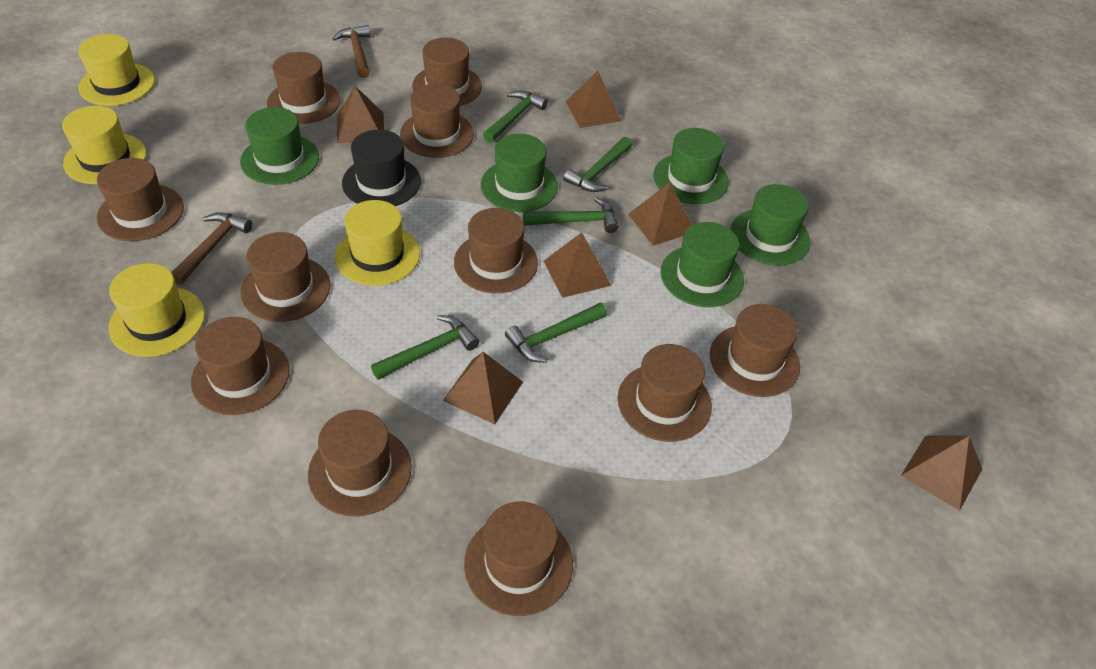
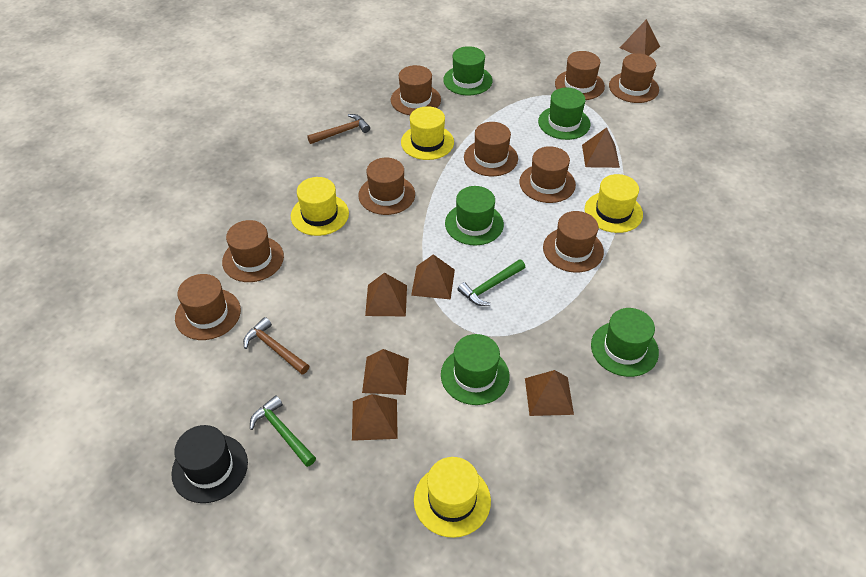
brown hat: 11 -> 9
brown pyramid: 6 -> 7
green hammer: 5 -> 2

